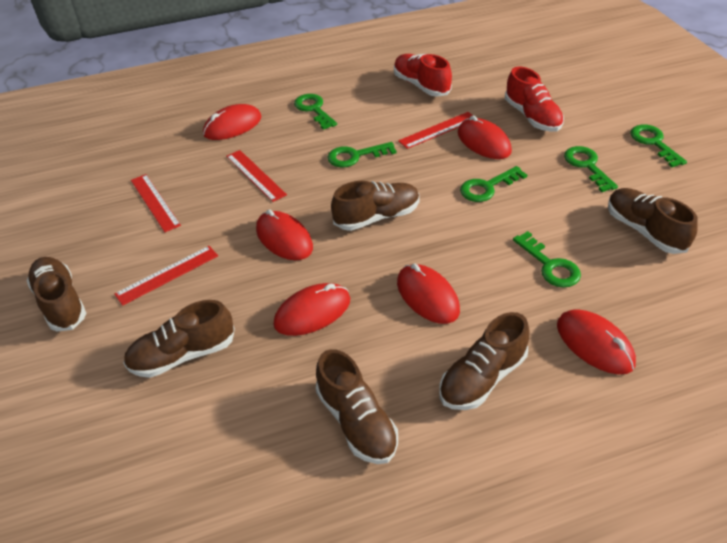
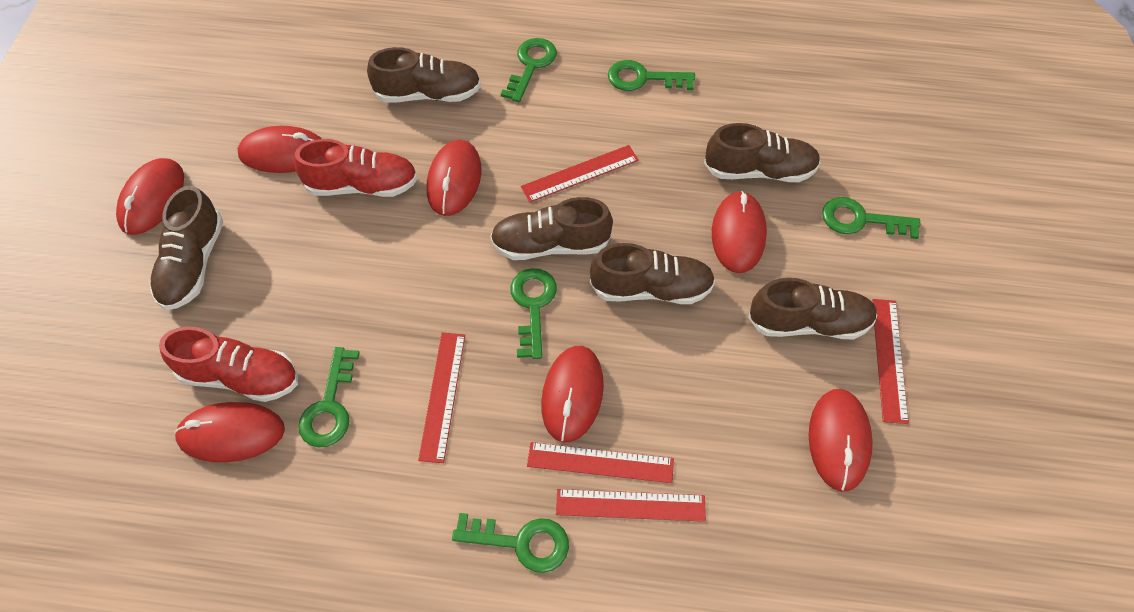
red mouse: 6 -> 7
red ruler: 4 -> 5

